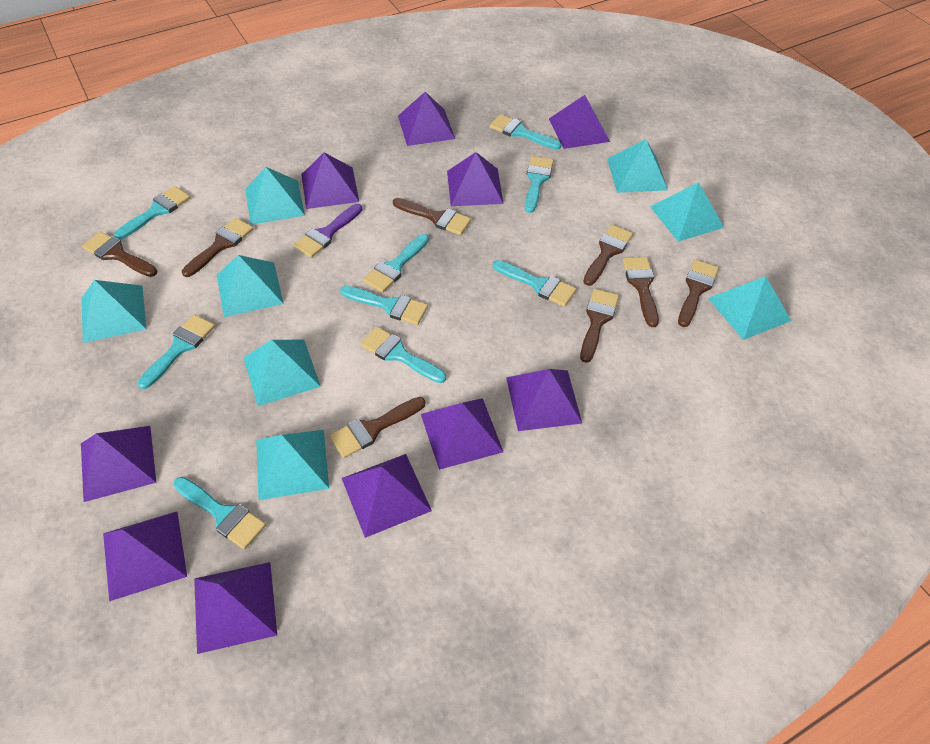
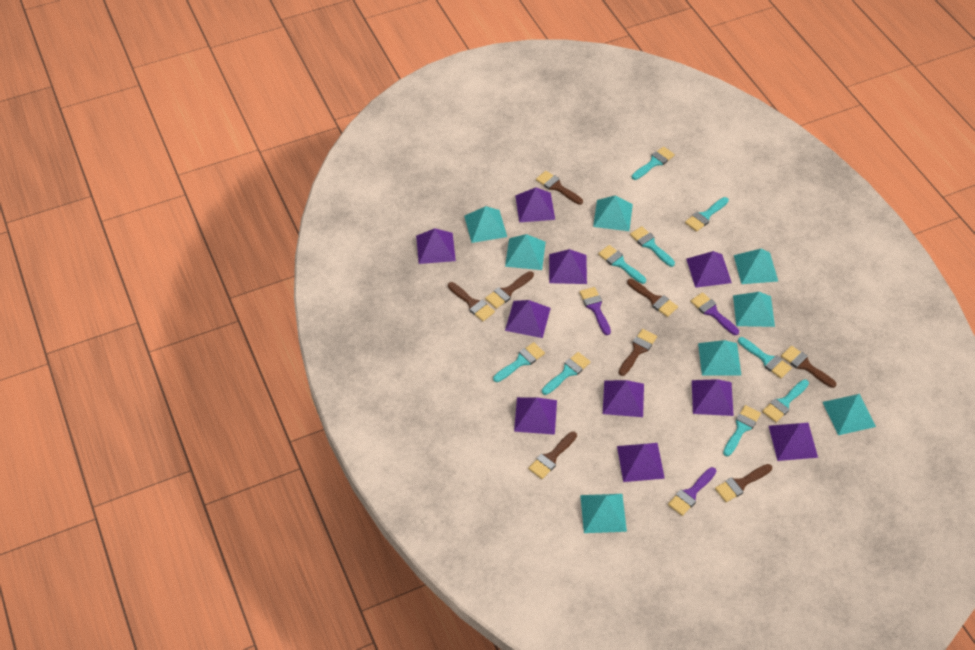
purple brush: 1 -> 3

